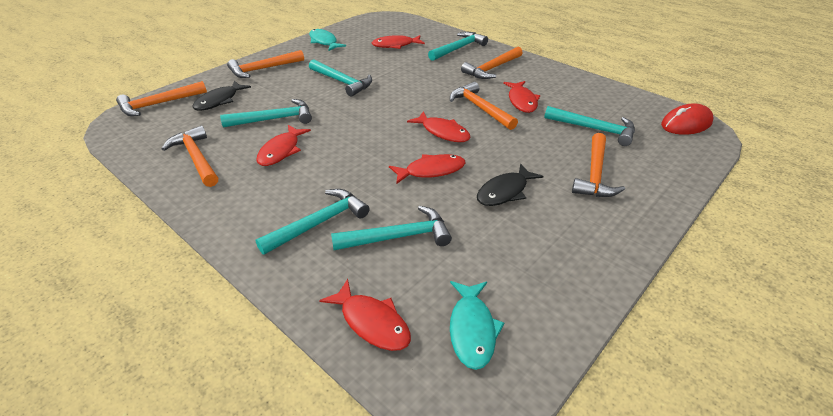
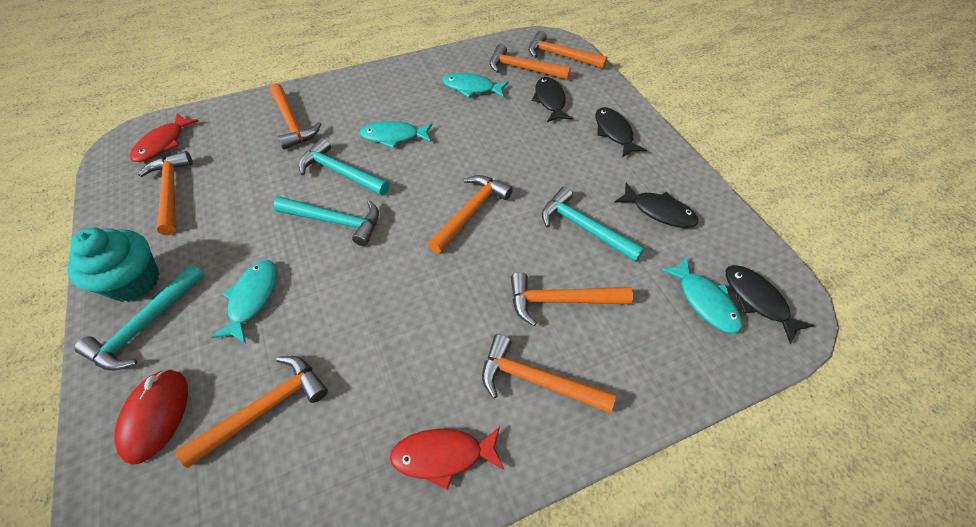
black fish: 2 -> 4
orange hammer: 6 -> 8
red fish: 6 -> 2
turquoise cupcake: 0 -> 1
turquoise fish: 2 -> 4
turquoise hammer: 6 -> 4

